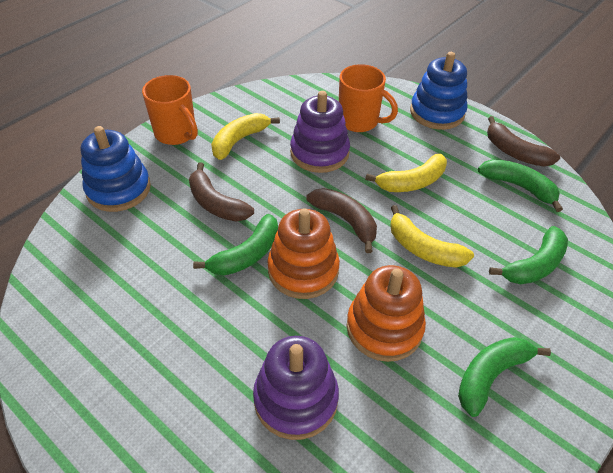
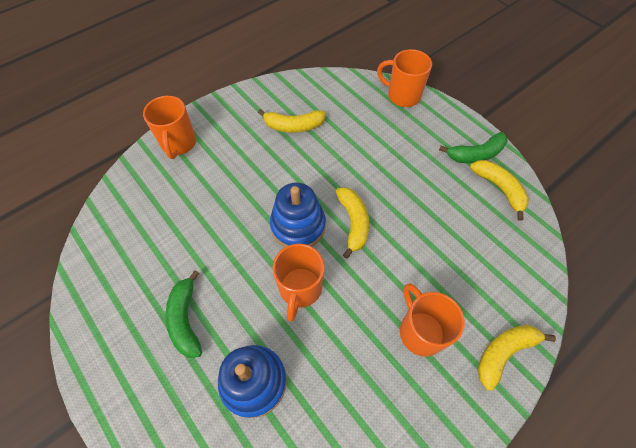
brown banana: 3 -> 0
green banana: 4 -> 2
orange mug: 2 -> 4
orange stacking toy: 2 -> 0
purple stacking toy: 2 -> 0
yellow banana: 3 -> 4

